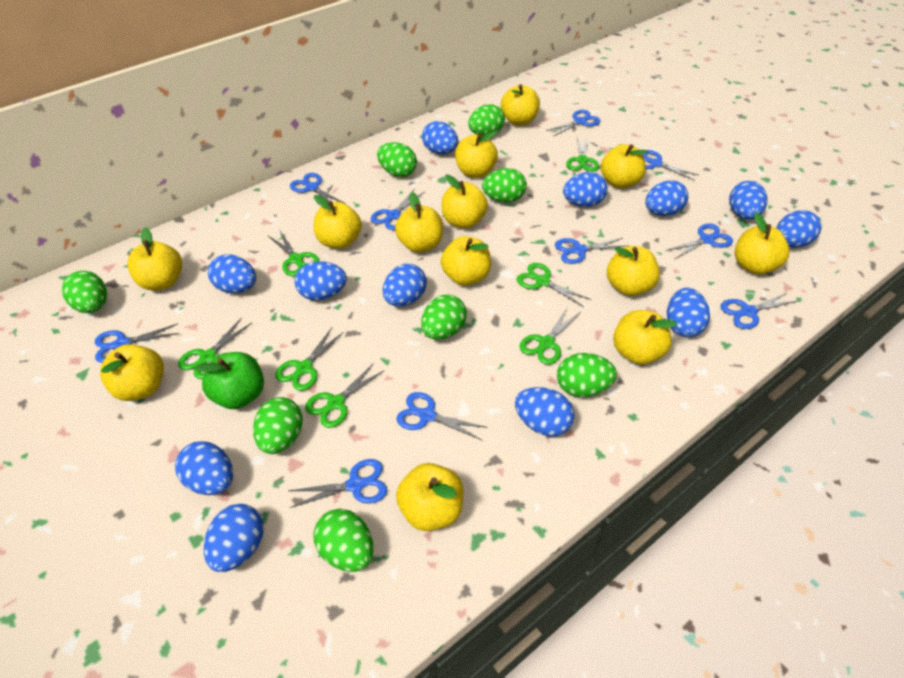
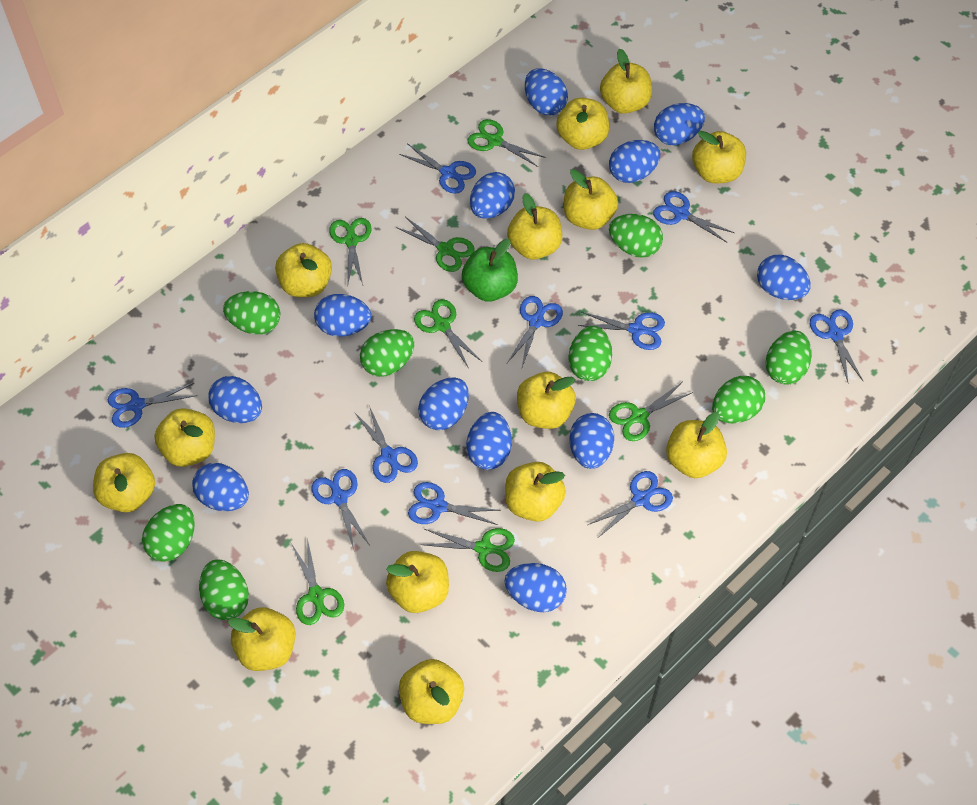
yellow apple: 13 -> 14

